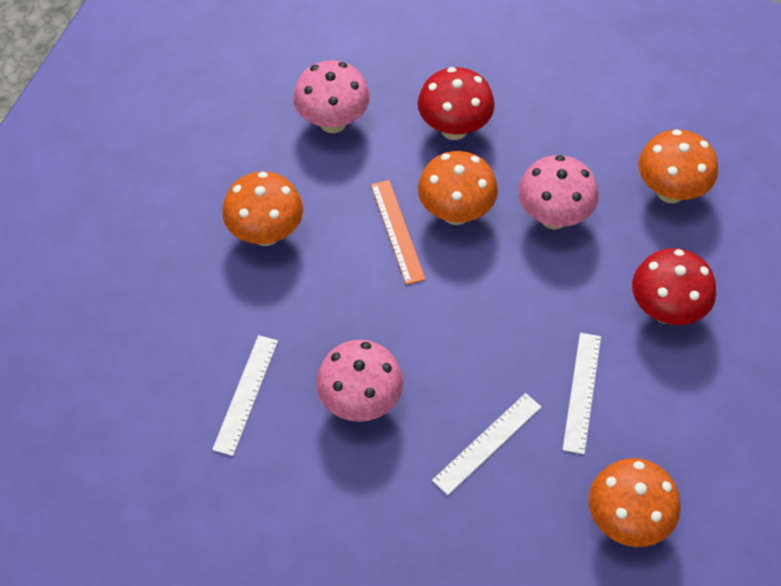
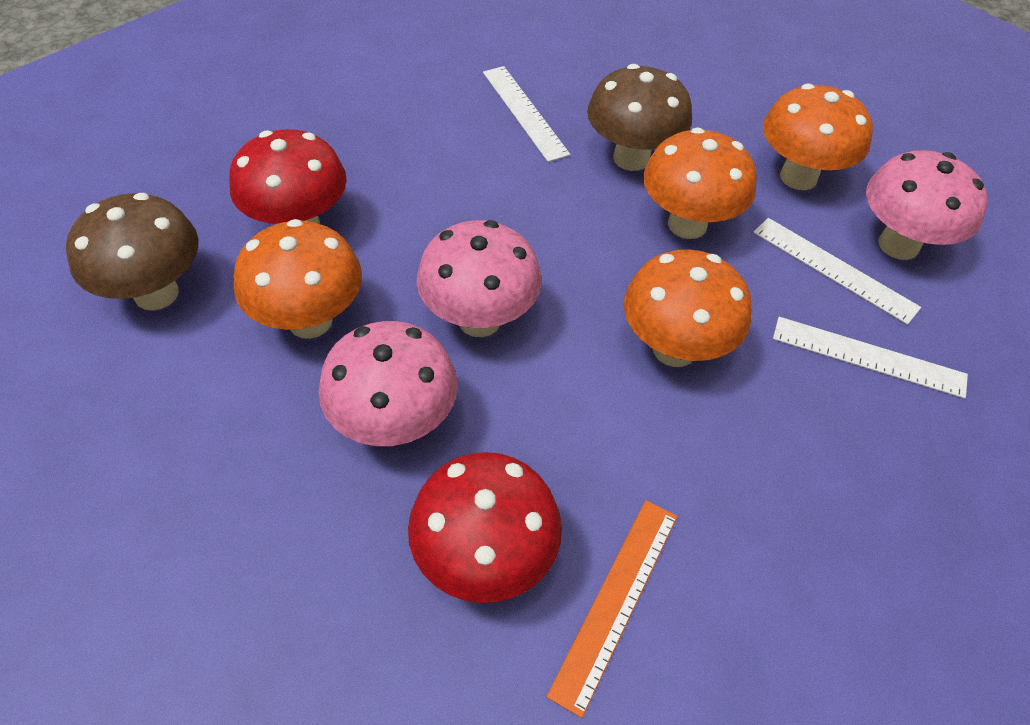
brown mushroom: 0 -> 2

